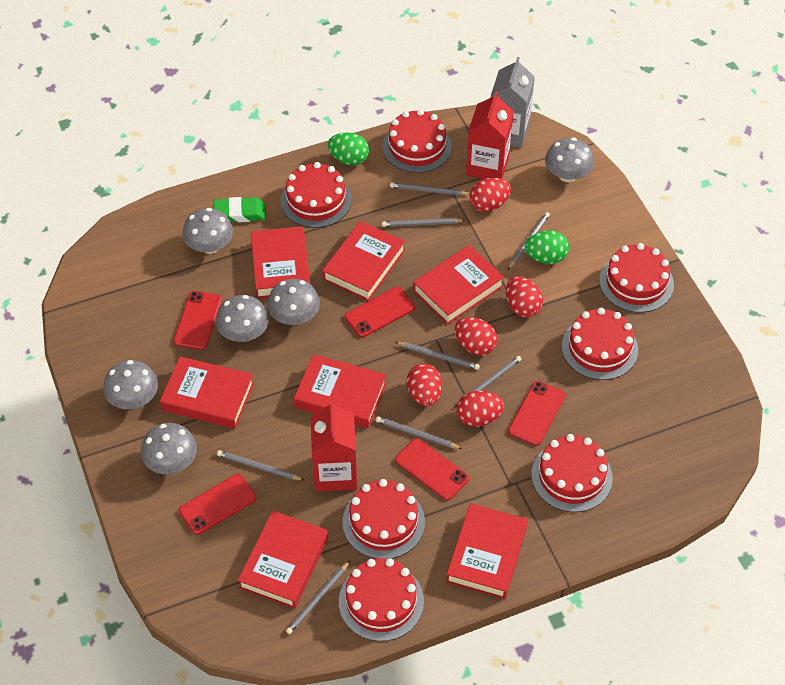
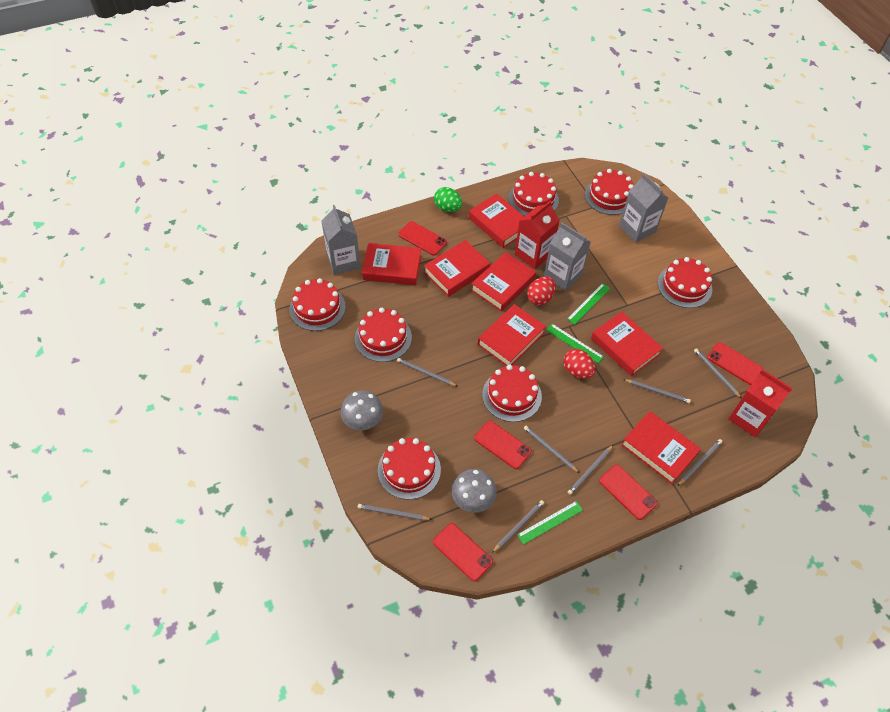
green egg: 2 -> 1
green eraser: 1 -> 0
green ruler: 0 -> 3
grey carton: 1 -> 3
grey mushroom: 6 -> 2
red egg: 5 -> 2

